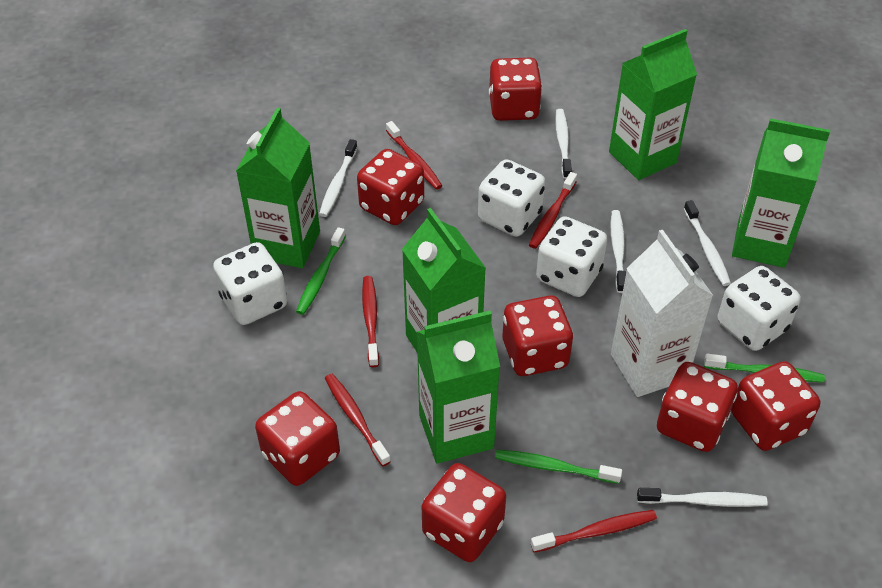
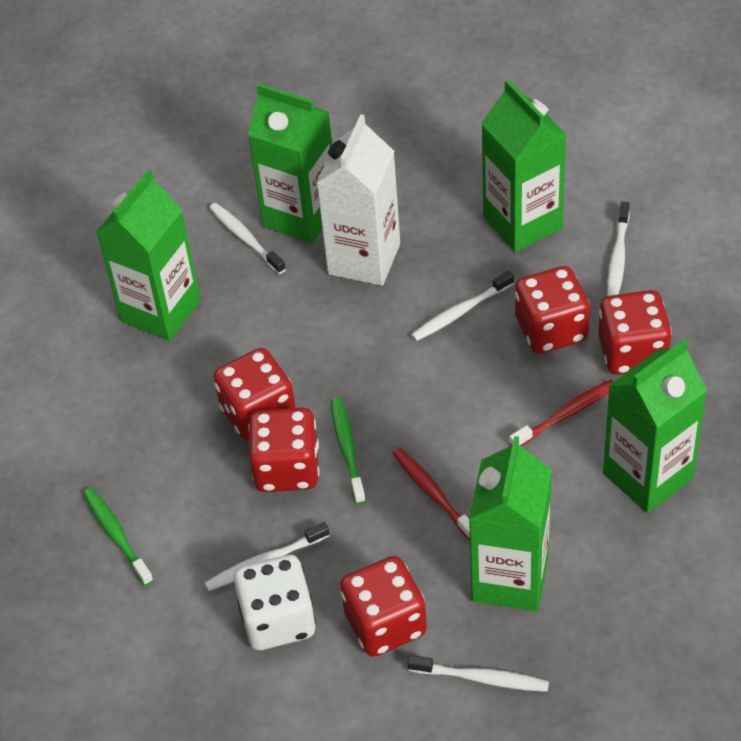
green toothbrush: 3 -> 2
red dice: 7 -> 5
red toothbrush: 5 -> 2
white dice: 4 -> 1

